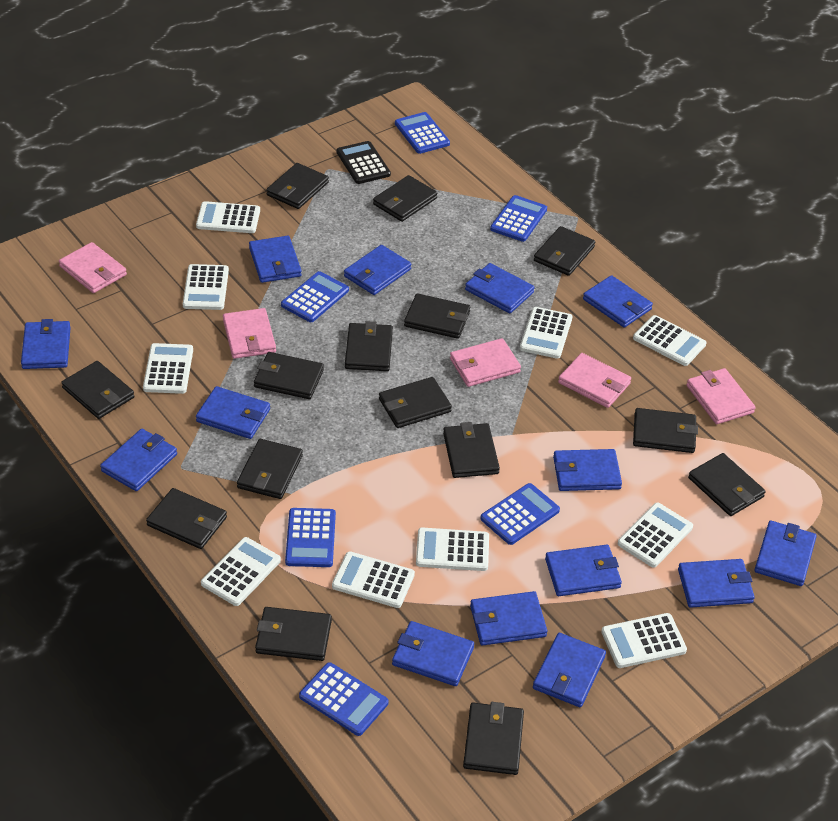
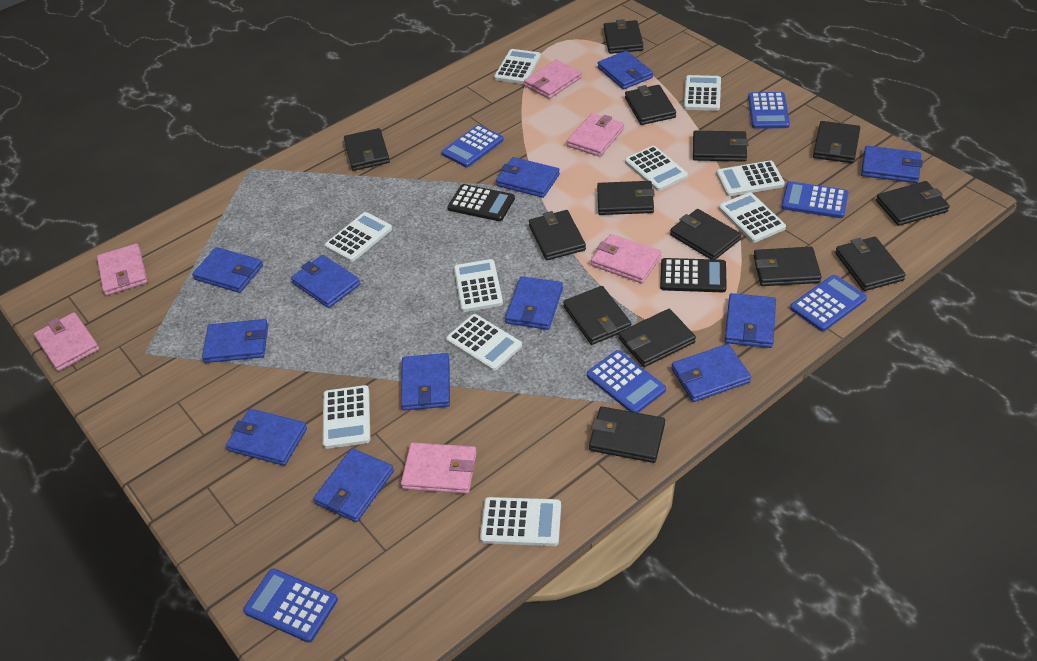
black calculator: 1 -> 2
black wallet: 15 -> 14
blue wallet: 14 -> 12
pink wallet: 5 -> 6

